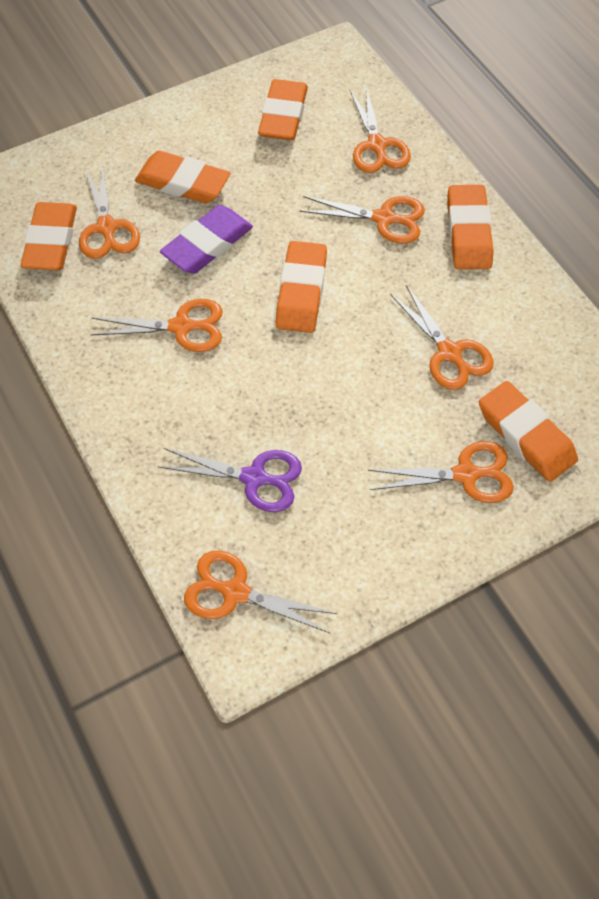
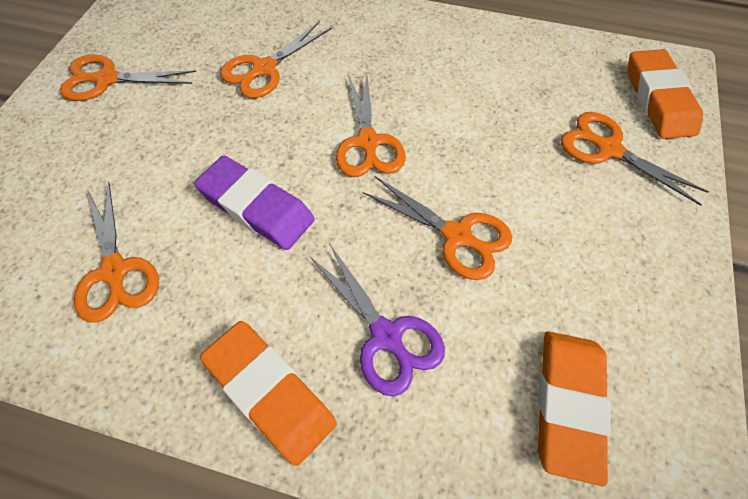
orange eraser: 6 -> 3
orange scissors: 7 -> 6

